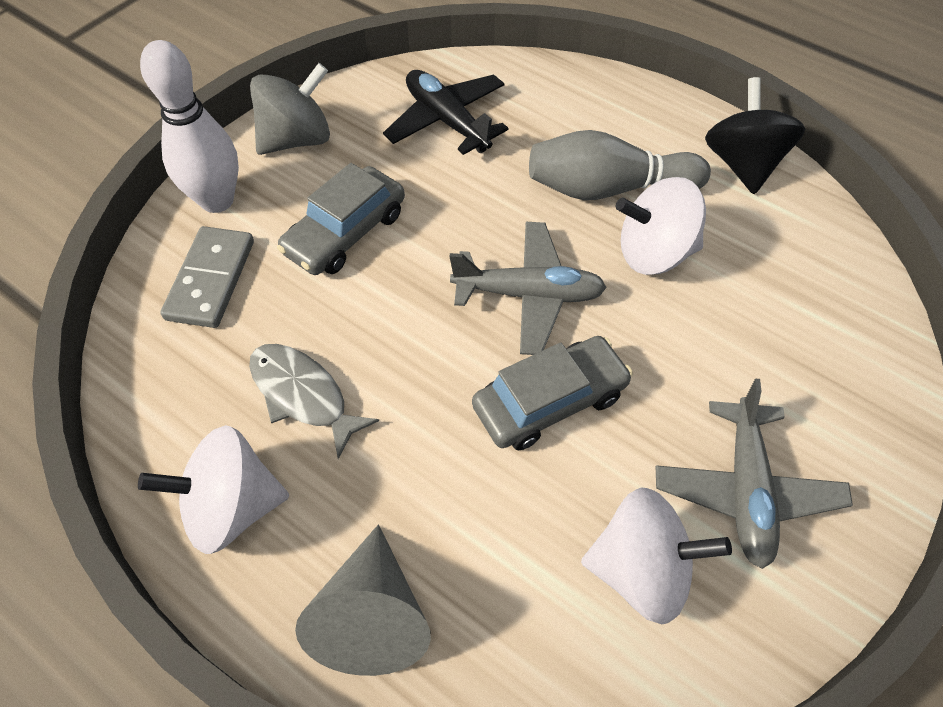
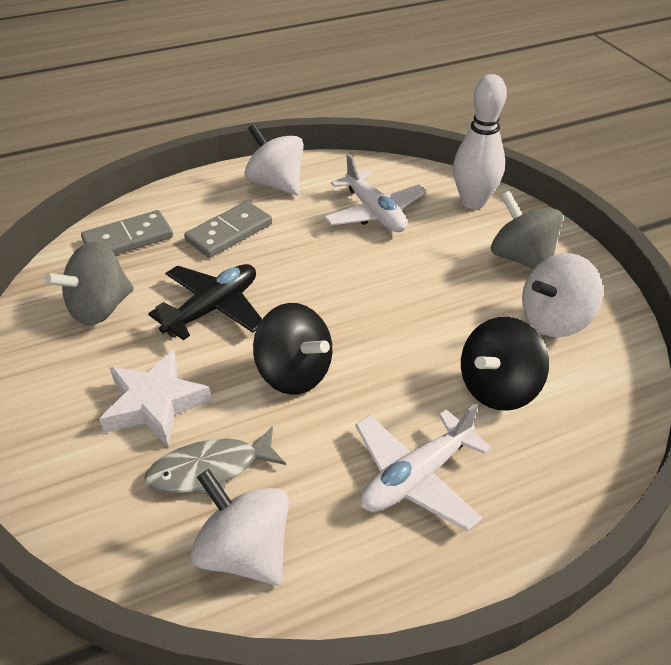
black spinning top: 1 -> 2
grey bowling pin: 1 -> 0
grey car: 2 -> 0
grey cone: 1 -> 0
grey domino: 1 -> 2
grey plane: 2 -> 0
grey spinning top: 1 -> 2
white plane: 0 -> 2
white star: 0 -> 1

